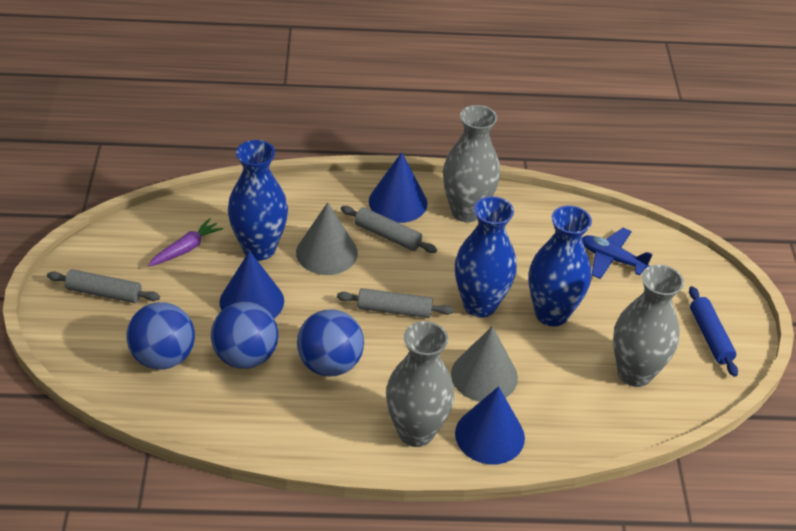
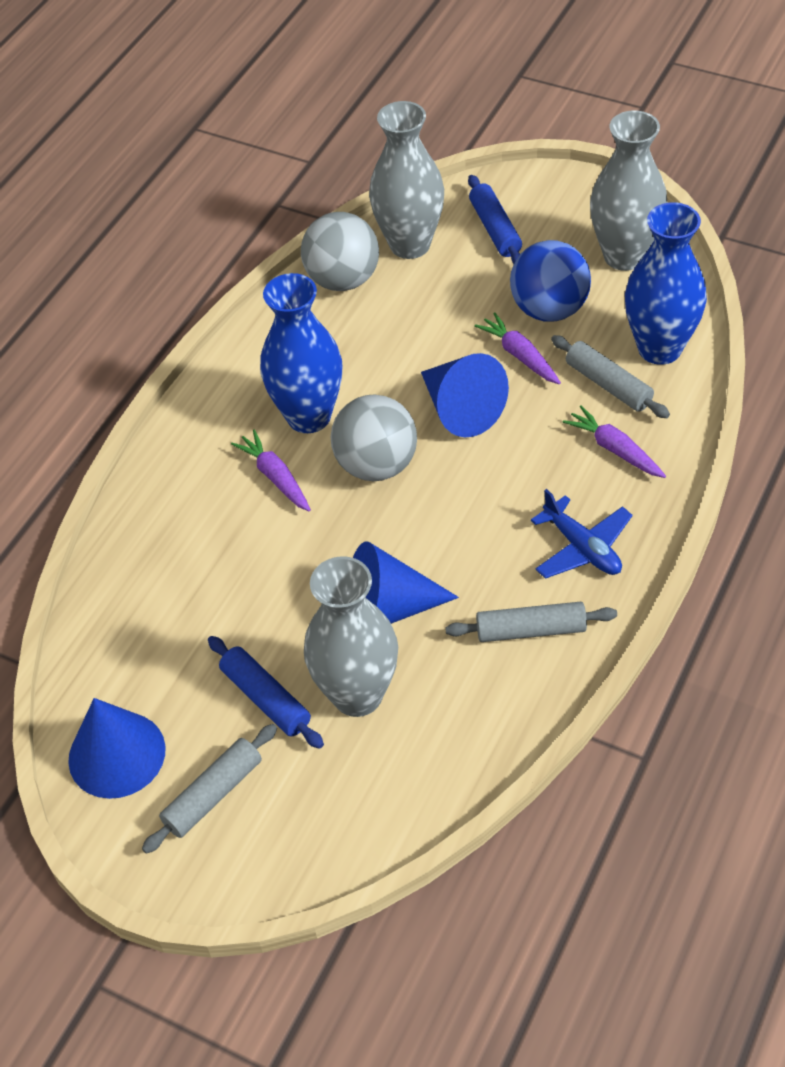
blue ball: 3 -> 1
blue rolling pin: 1 -> 2
blue vase: 3 -> 2
grey ball: 0 -> 2
grey cone: 2 -> 0
purple carrot: 1 -> 3

